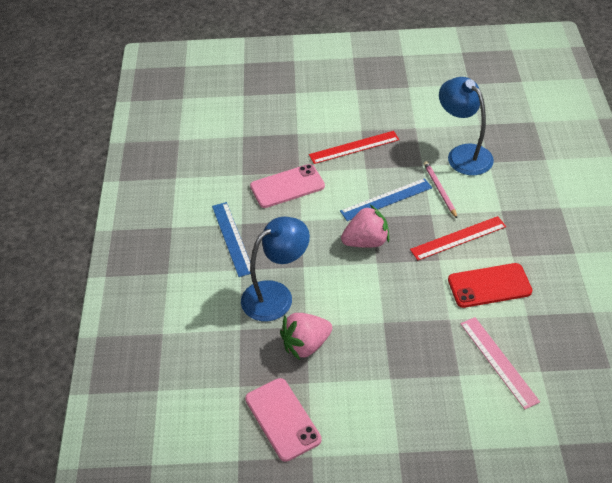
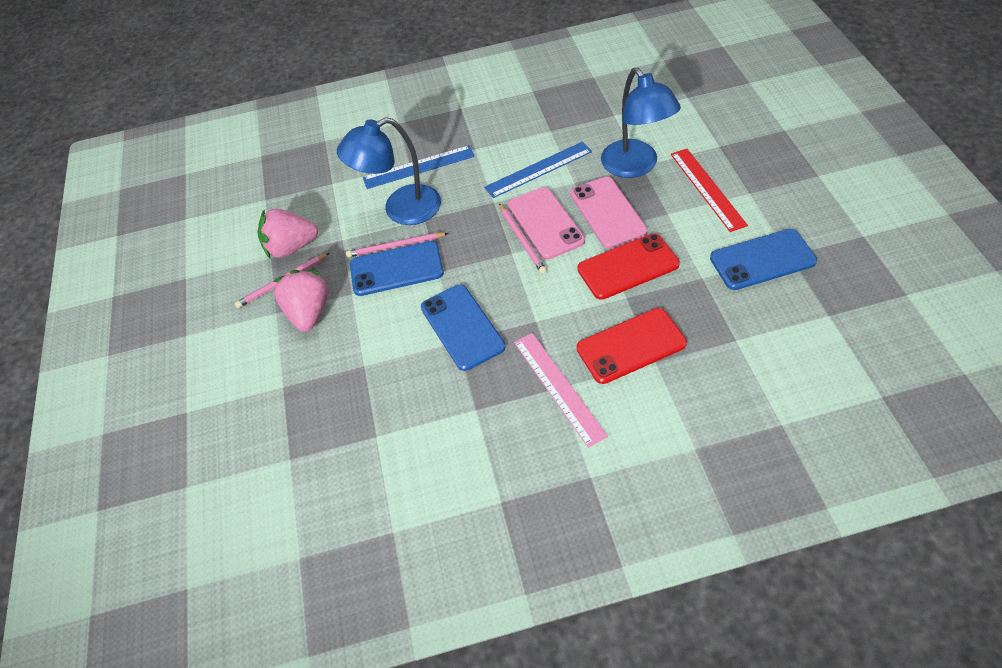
blue phone: 0 -> 3
pink pencil: 1 -> 3
red phone: 1 -> 2
red ruler: 2 -> 1

